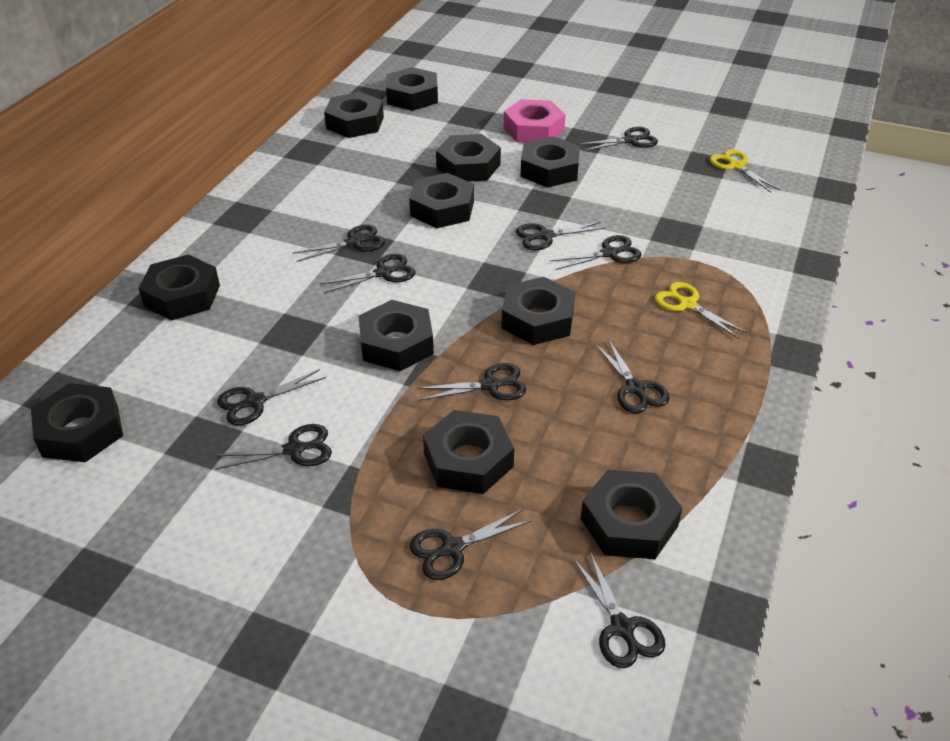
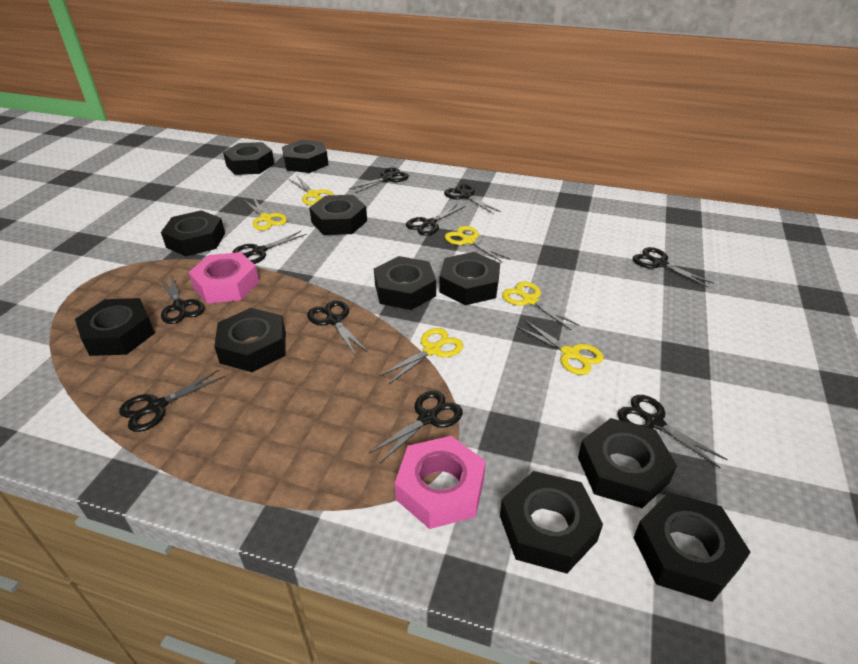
black scissors: 11 -> 10
pink nut: 1 -> 2
yellow scissors: 2 -> 6

